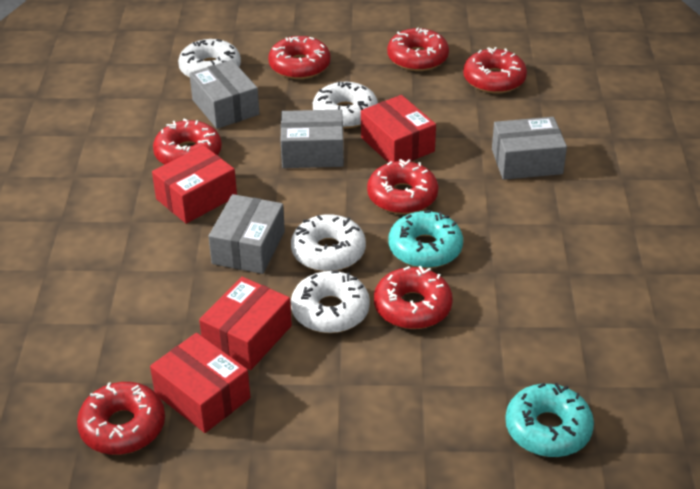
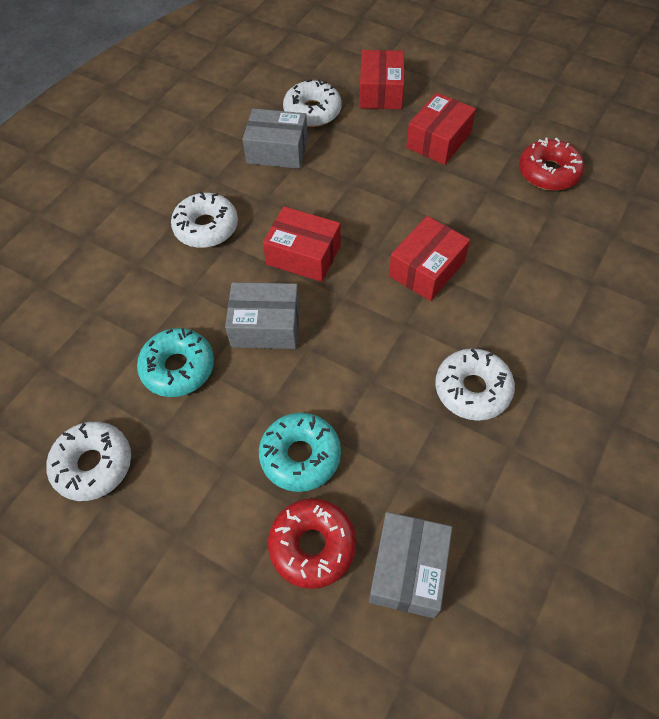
grey box: 4 -> 3
red donut: 7 -> 2

